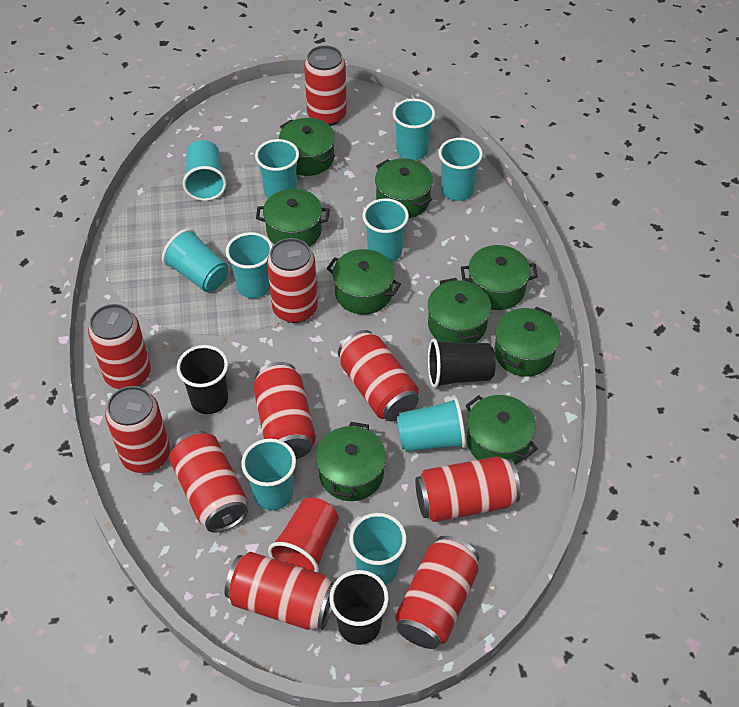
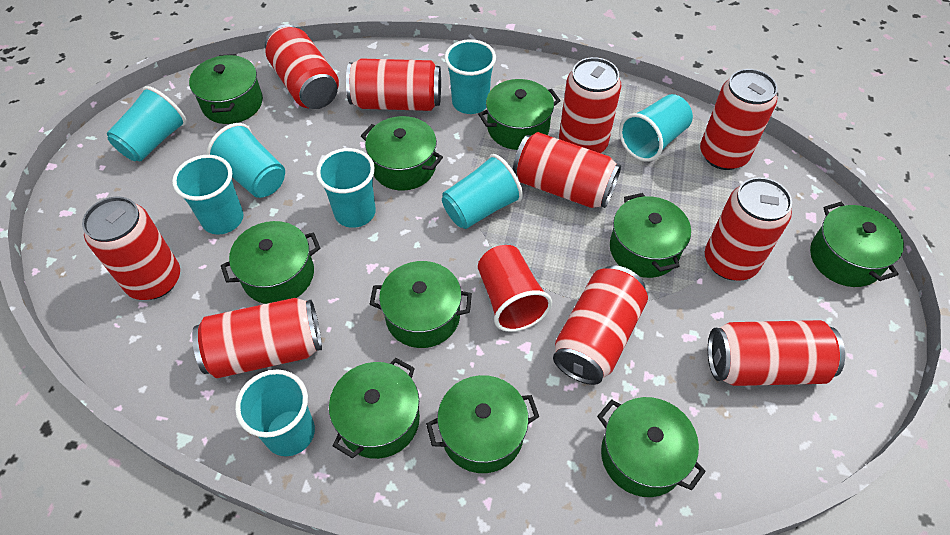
black cup: 3 -> 0
green pot: 9 -> 10
turquoise cup: 10 -> 8

